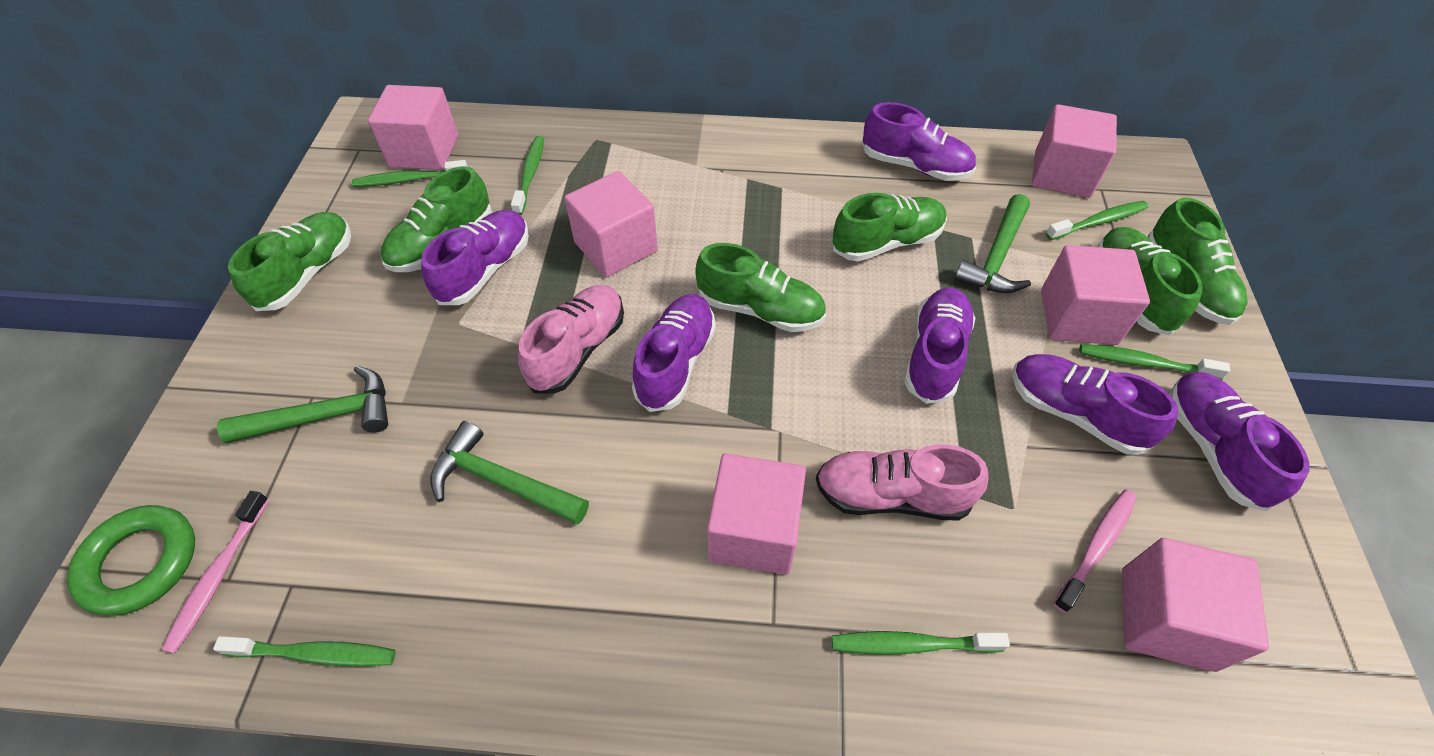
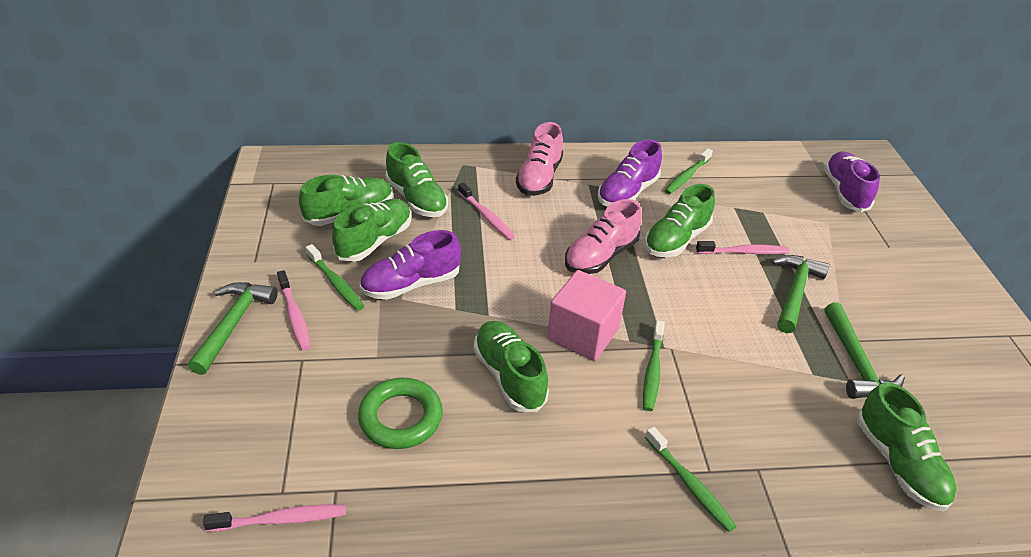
green toothbrush: 6 -> 4
pink cube: 6 -> 1
pink toothbrush: 2 -> 4
purple shoe: 6 -> 3

